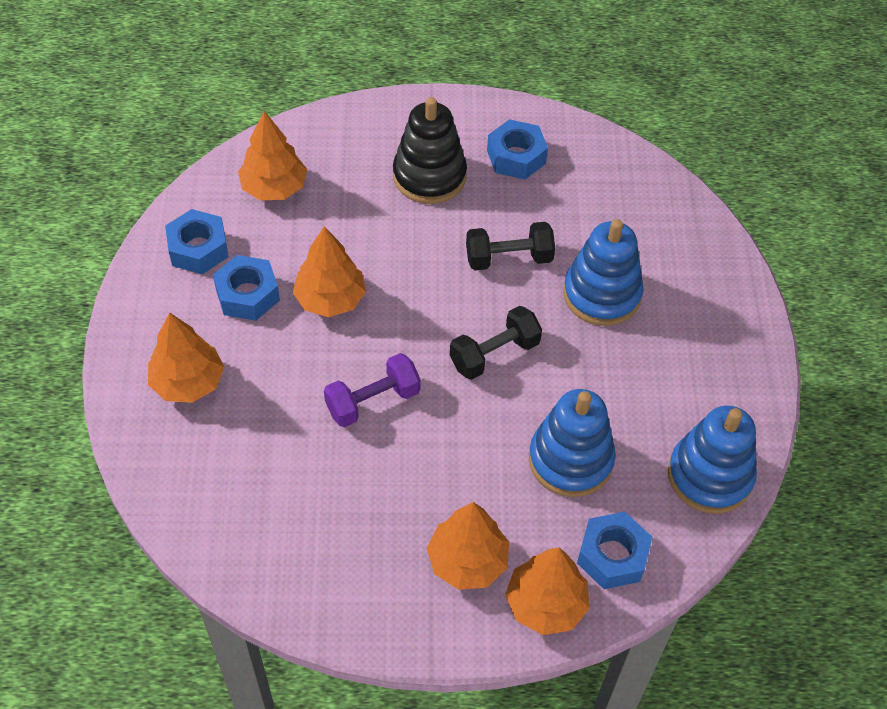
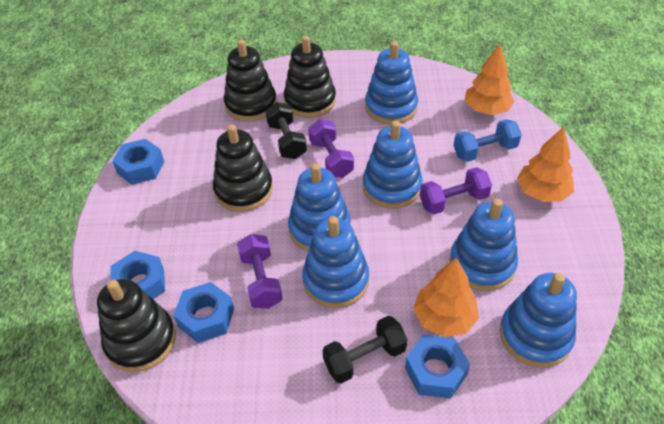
black stacking toy: 1 -> 4
blue dumbbell: 0 -> 1
blue stacking toy: 3 -> 6
orange tree: 5 -> 3
purple dumbbell: 1 -> 3

